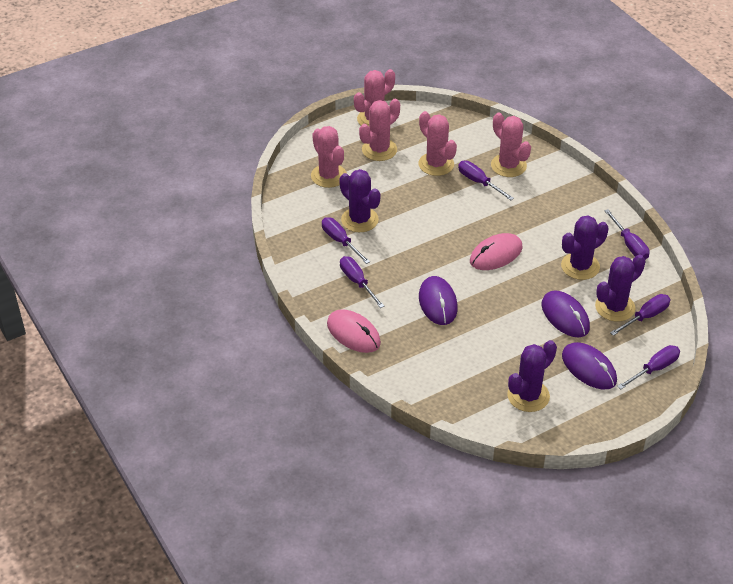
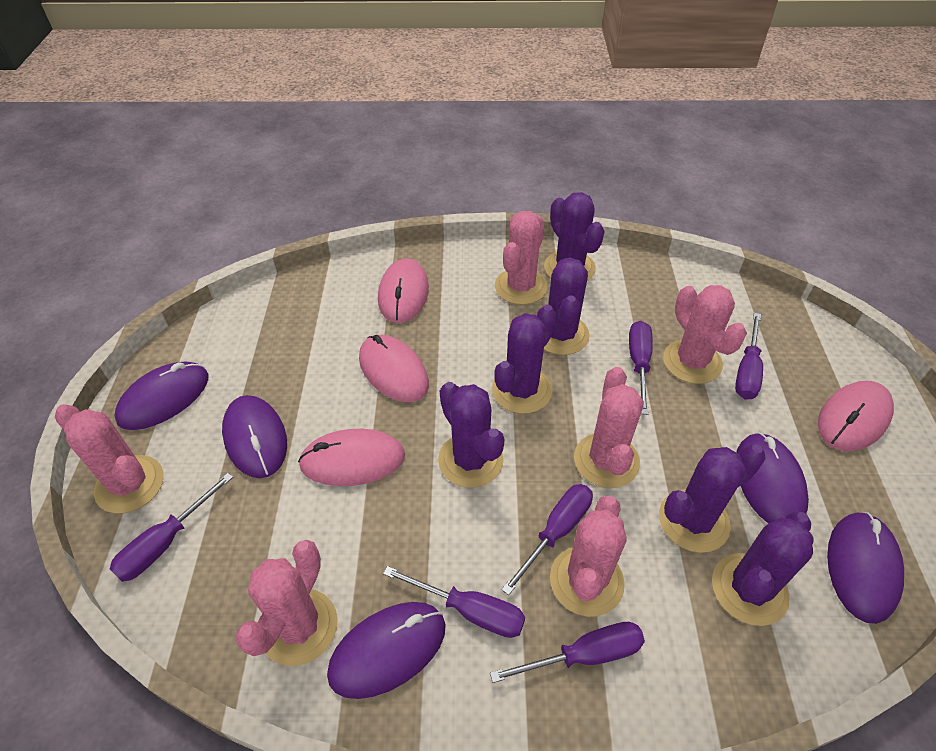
pink cactus: 5 -> 6
pink mouse: 2 -> 4
purple cactus: 4 -> 6
purple mouse: 3 -> 5

